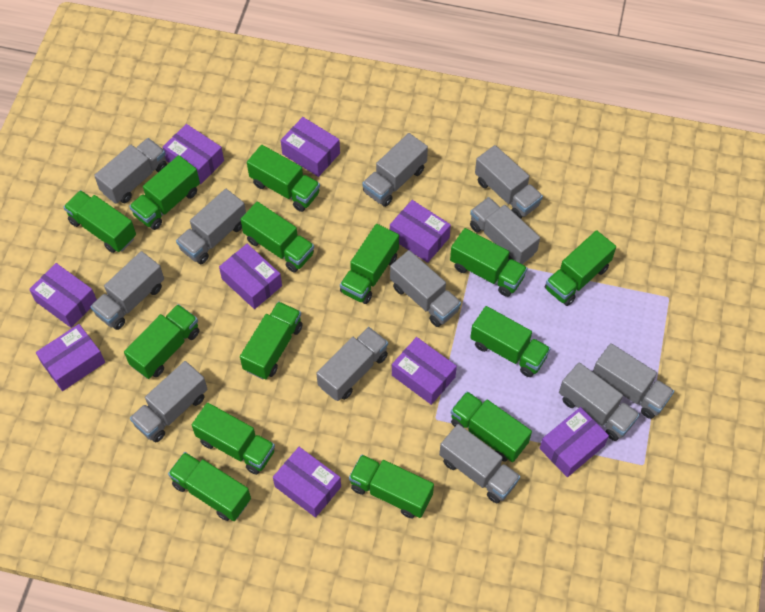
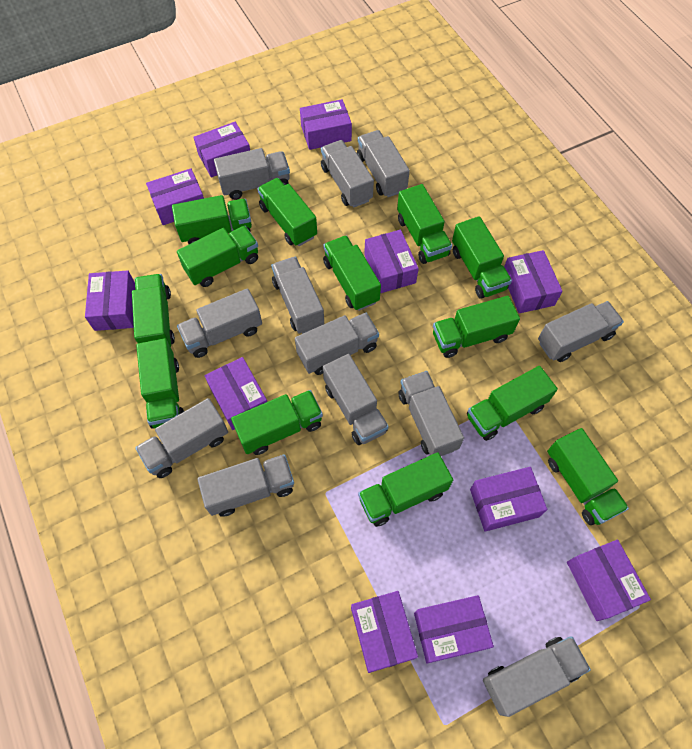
green truck: 14 -> 13
purple box: 9 -> 11

